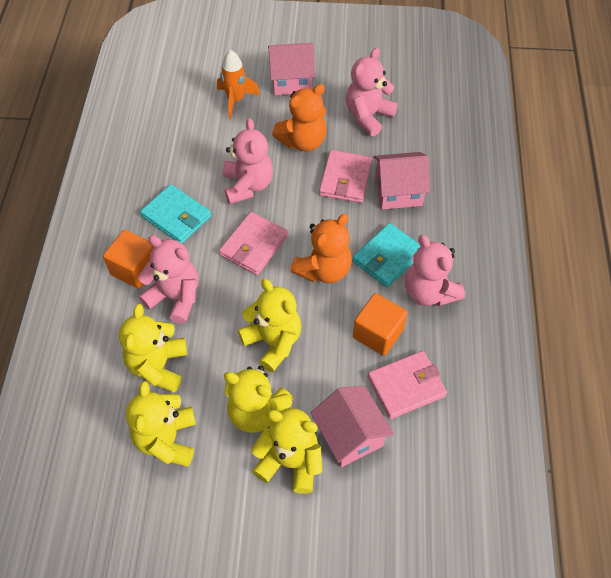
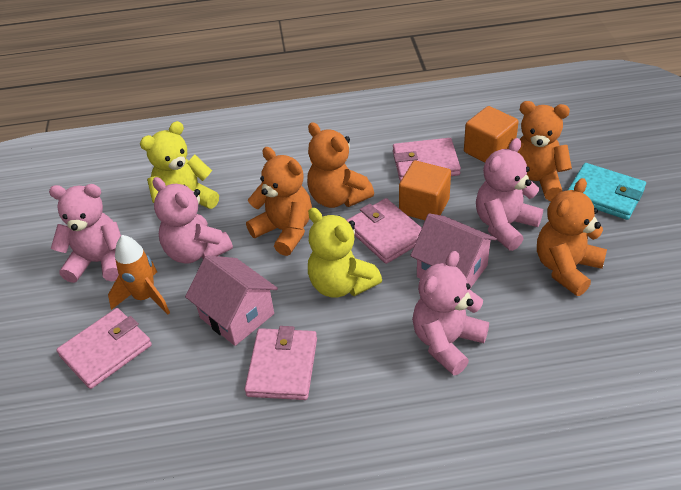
orange teddy bear: 2 -> 4
pink house: 3 -> 2
pink wallet: 3 -> 4
turquoise wallet: 2 -> 1
yellow teddy bear: 5 -> 2

